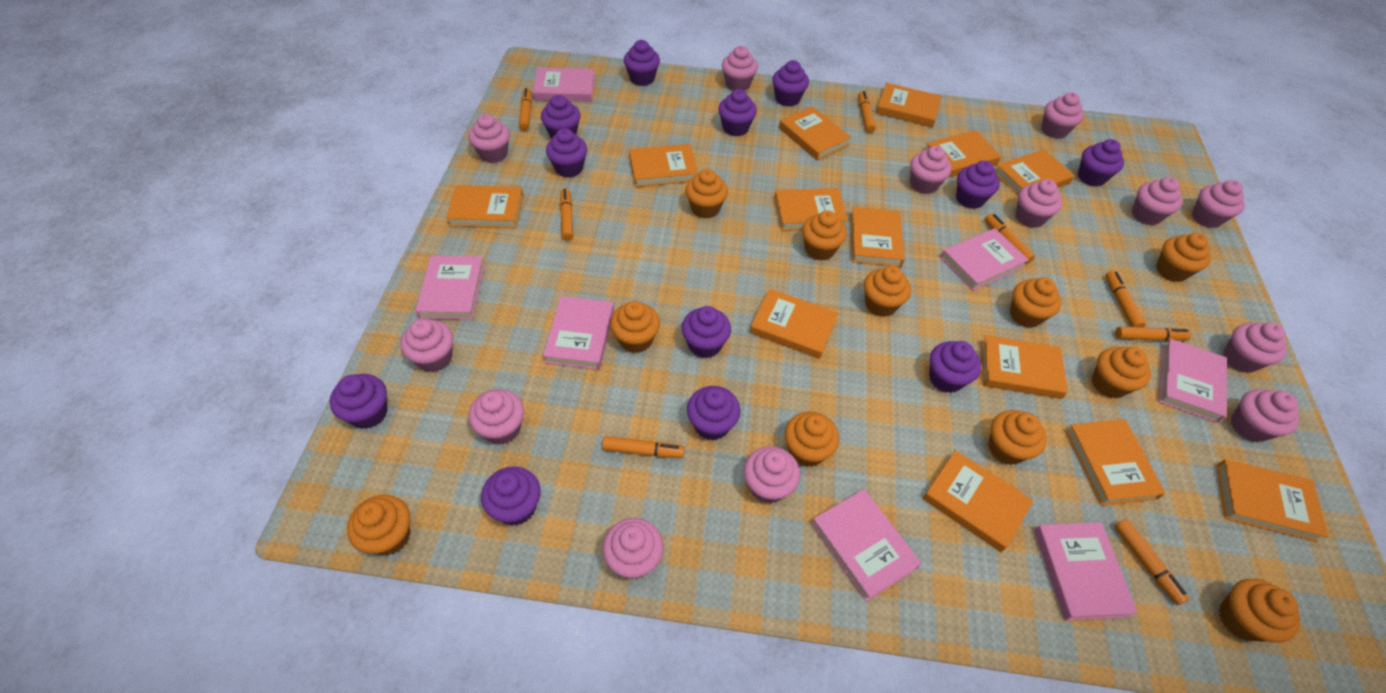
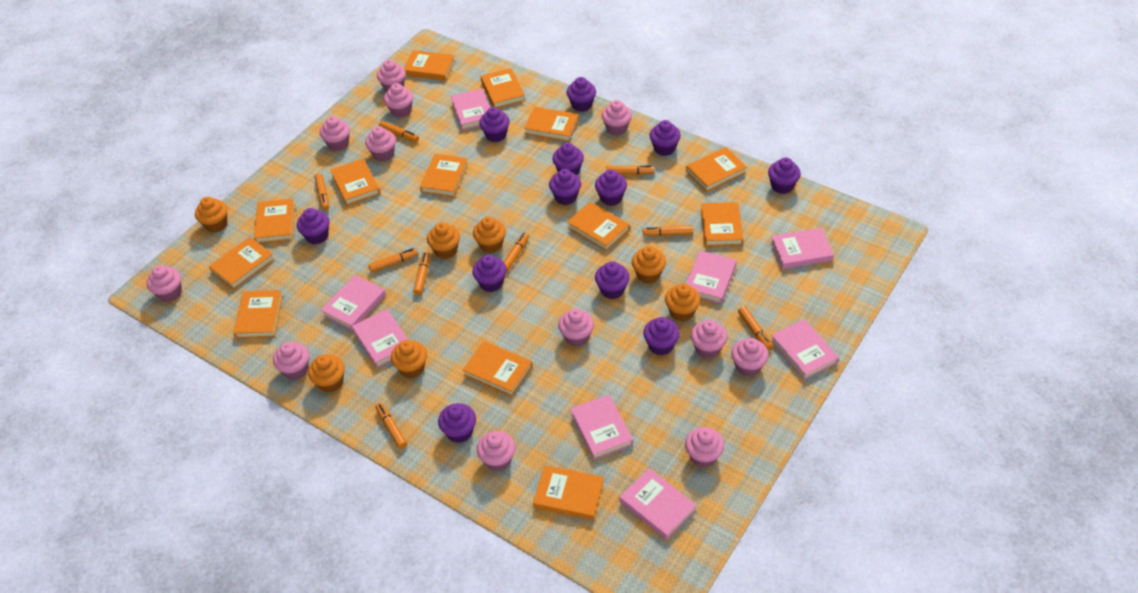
orange cupcake: 11 -> 7
orange marker: 8 -> 9
pink book: 7 -> 8
pink cupcake: 13 -> 12

